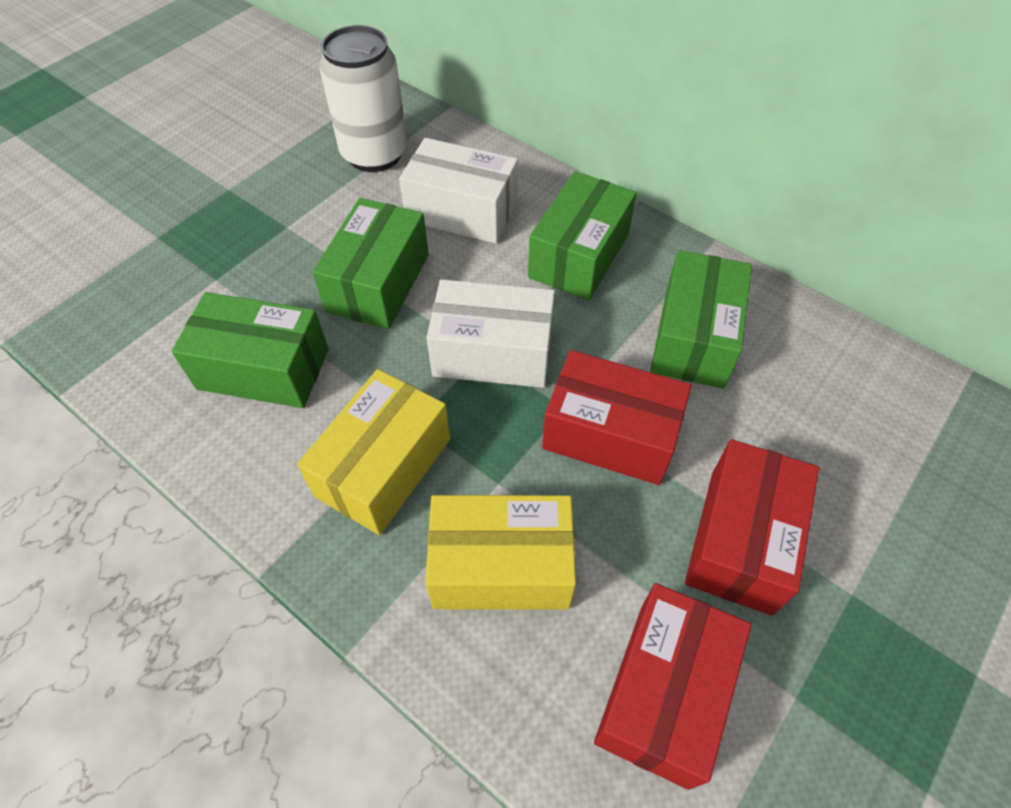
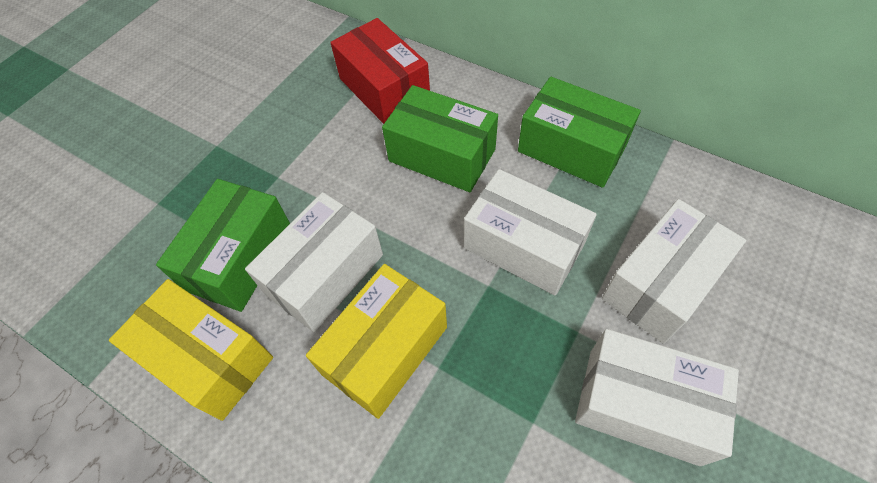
green box: 4 -> 3
red box: 3 -> 1
white box: 2 -> 4
white can: 1 -> 0

